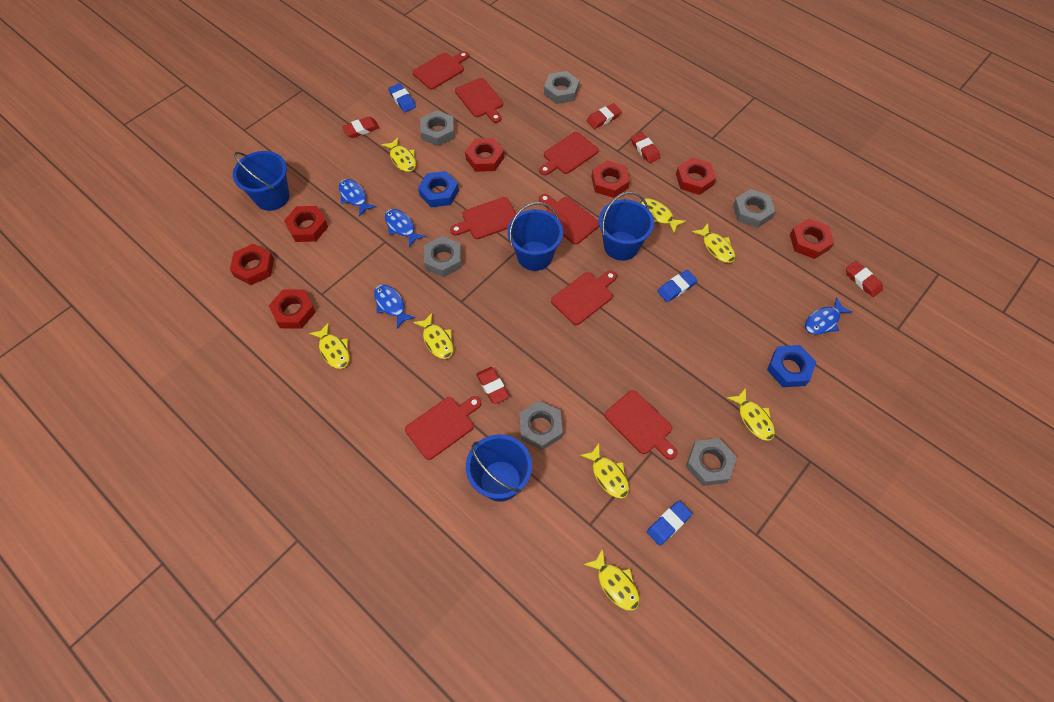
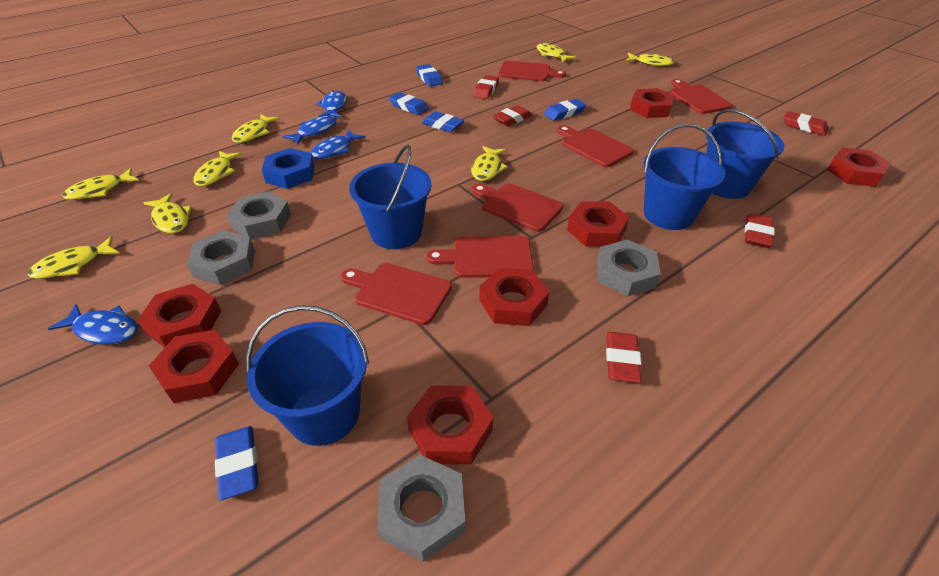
blue eraser: 3 -> 5
blue nut: 2 -> 1
grey nut: 6 -> 4
red cutting board: 8 -> 6

